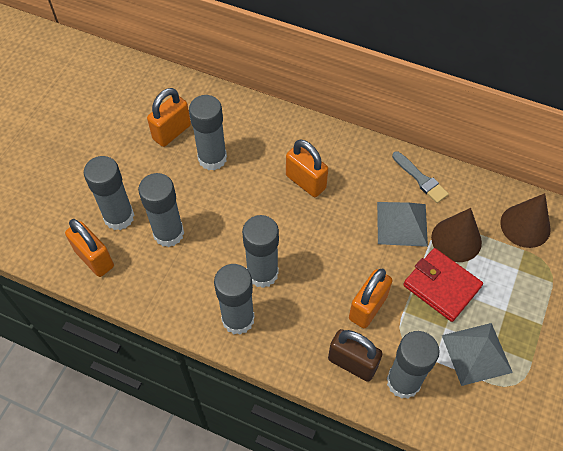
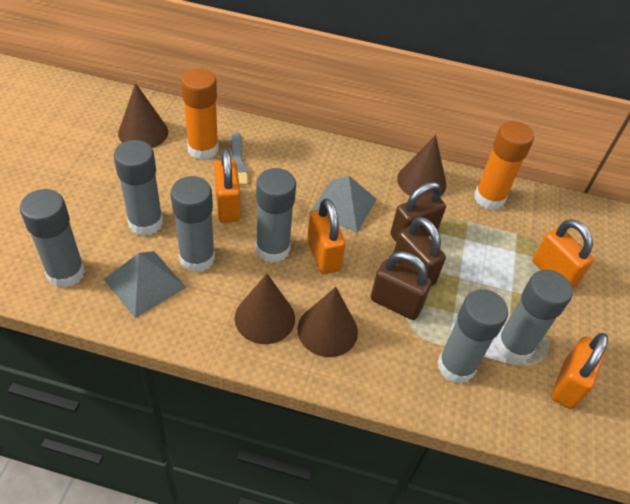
brown cone: 2 -> 4
brown padlock: 1 -> 3
orange glue stick: 0 -> 2
red wallet: 1 -> 0

